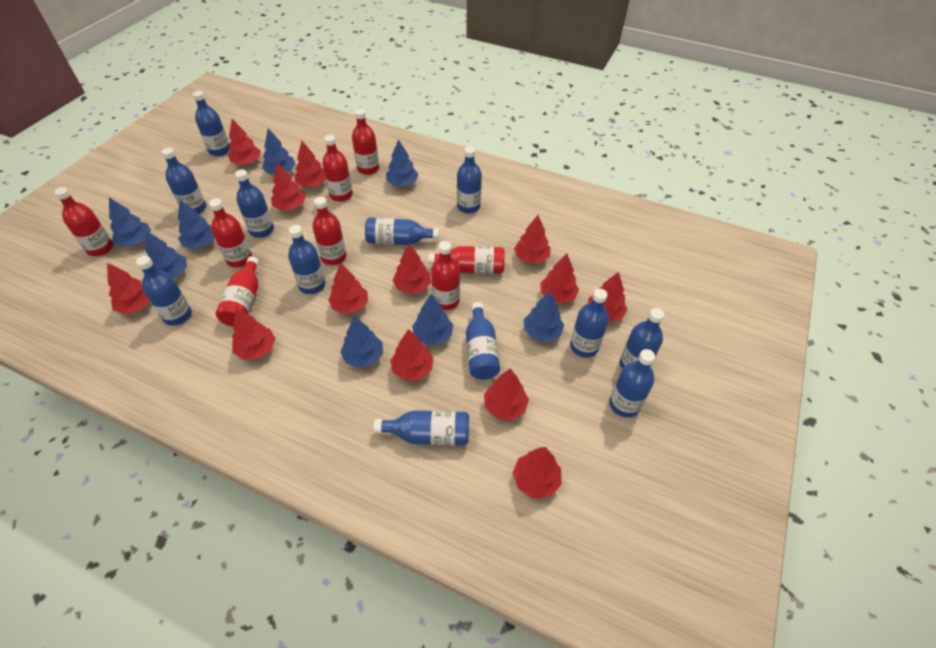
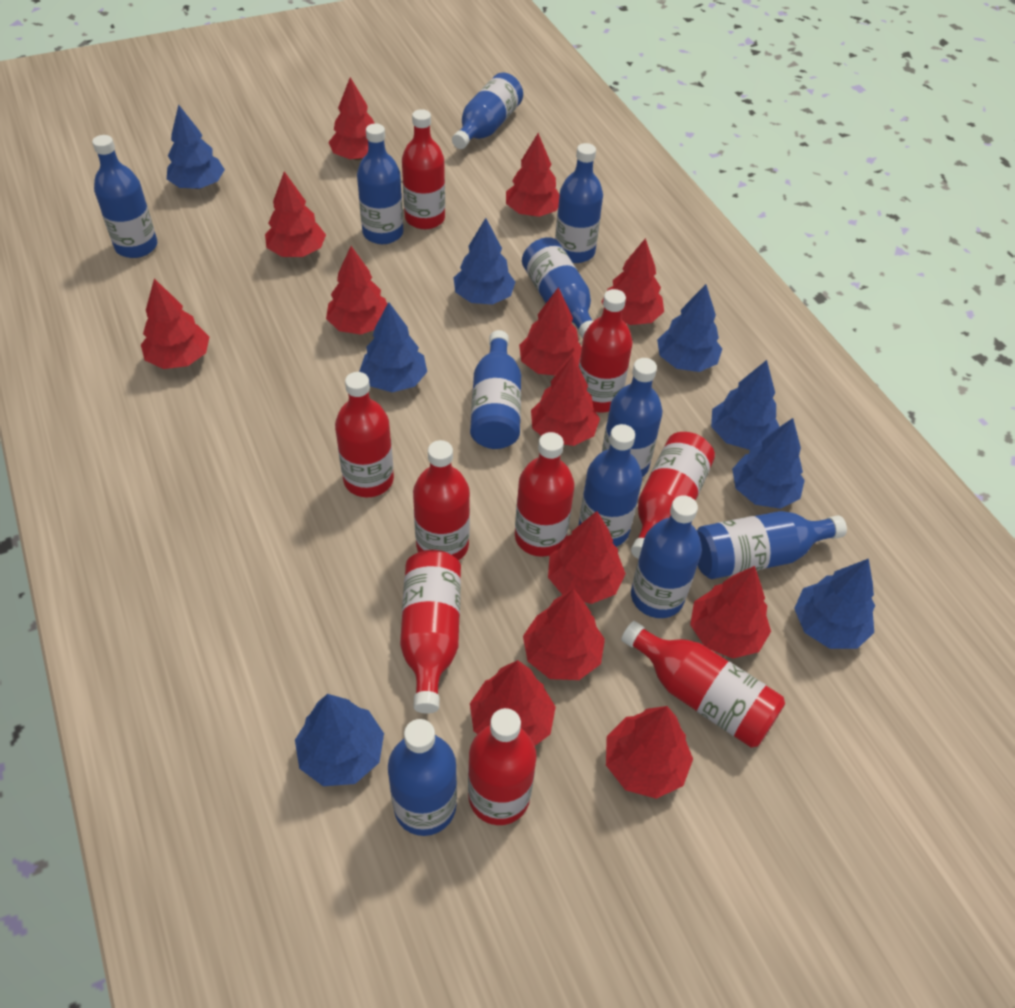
blue bottle: 12 -> 11
red bottle: 8 -> 9

